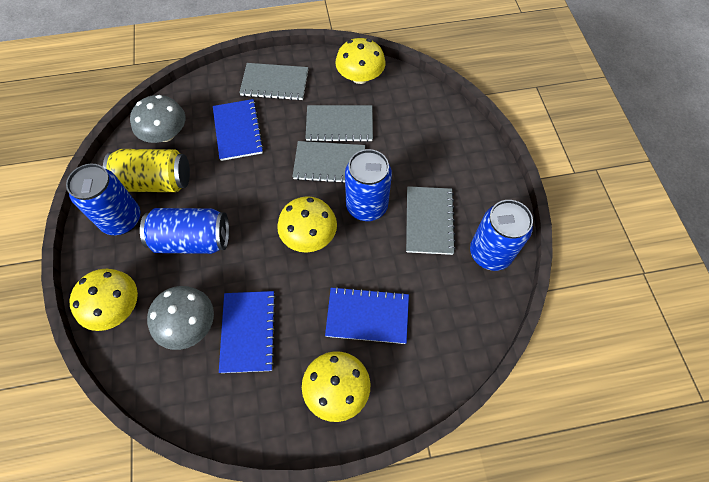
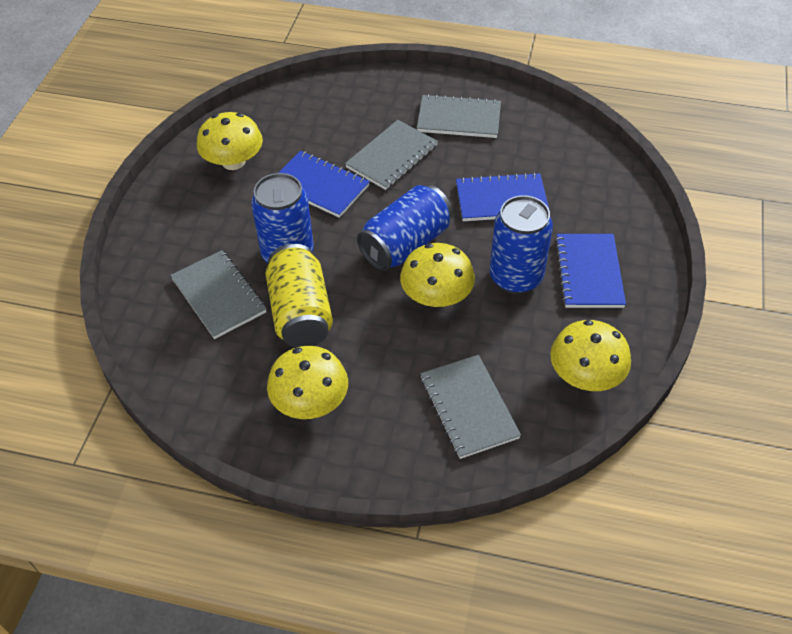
blue can: 4 -> 3
grey mushroom: 2 -> 0

